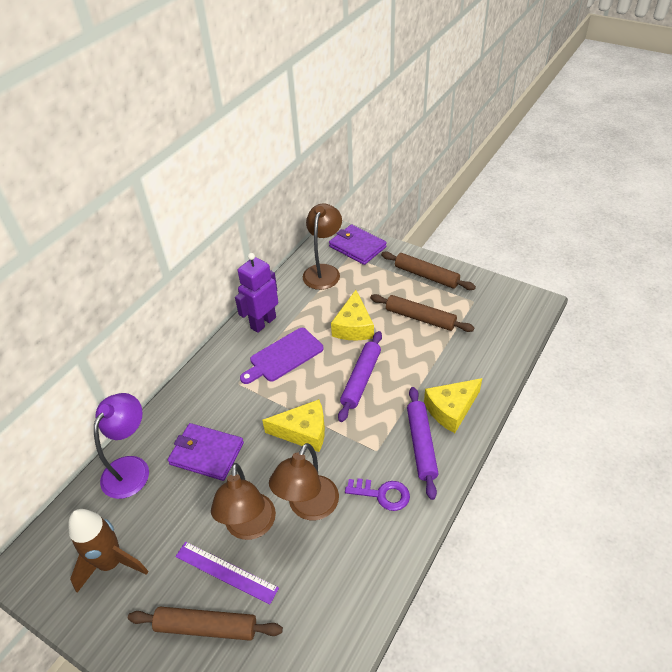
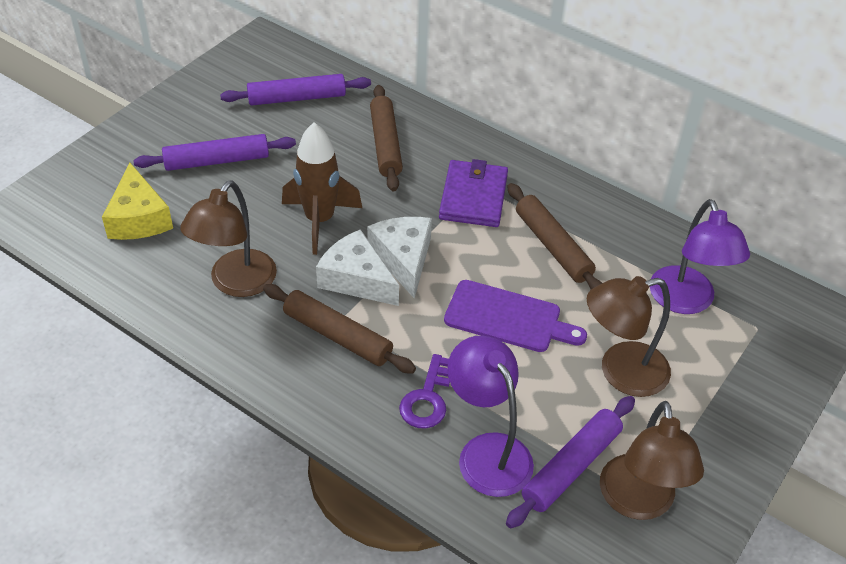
purple lamp: 1 -> 2
purple robot: 1 -> 0
purple rolling pin: 2 -> 3
purple ruler: 1 -> 0
purple wallet: 2 -> 1
white cheese: 0 -> 2
yellow cheese: 3 -> 1

